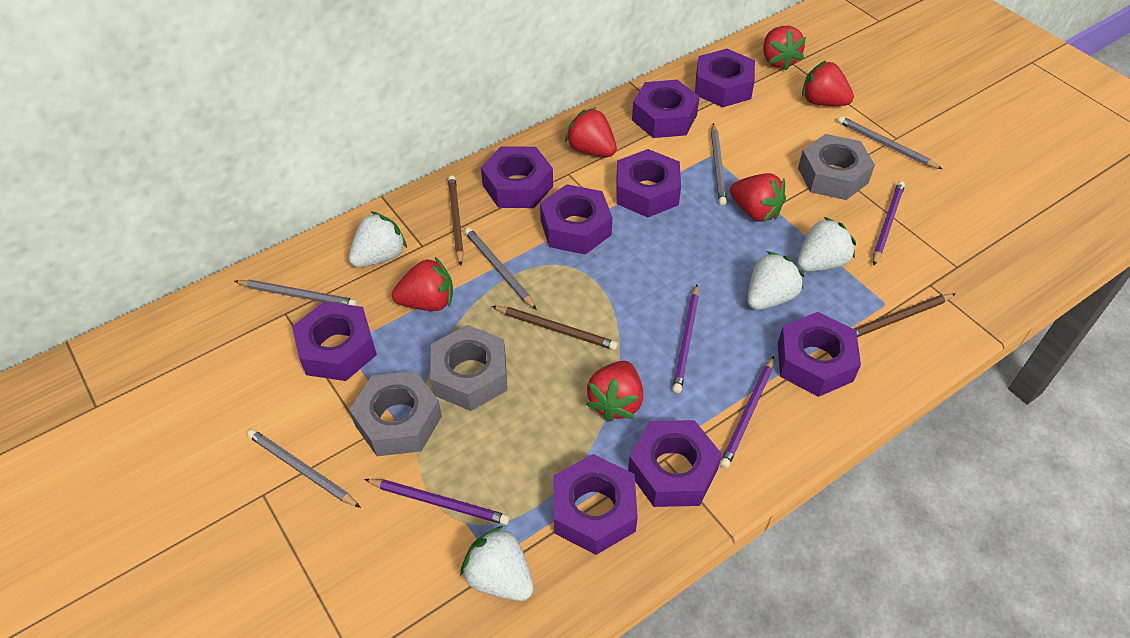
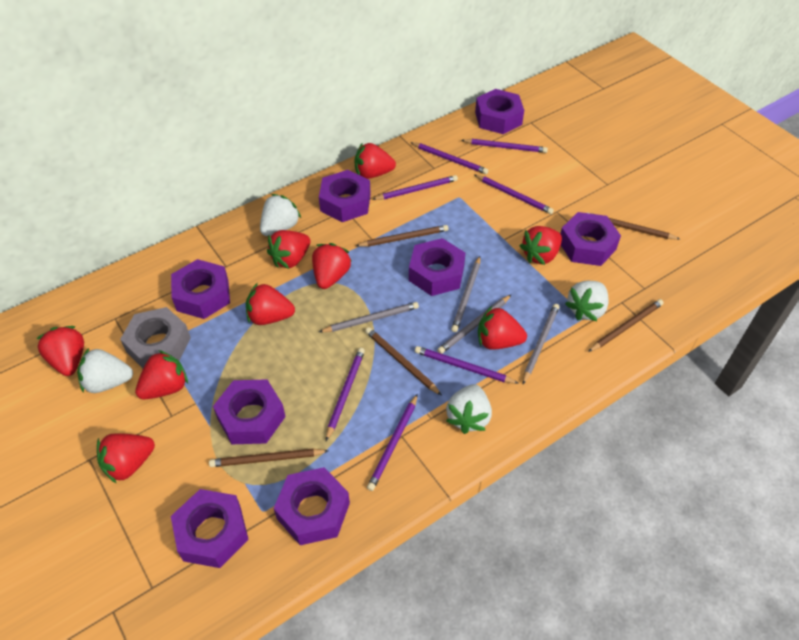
brown pencil: 3 -> 5
grey nut: 3 -> 1
grey pencil: 5 -> 4
purple nut: 9 -> 8
purple pencil: 4 -> 7
red strawberry: 6 -> 9

